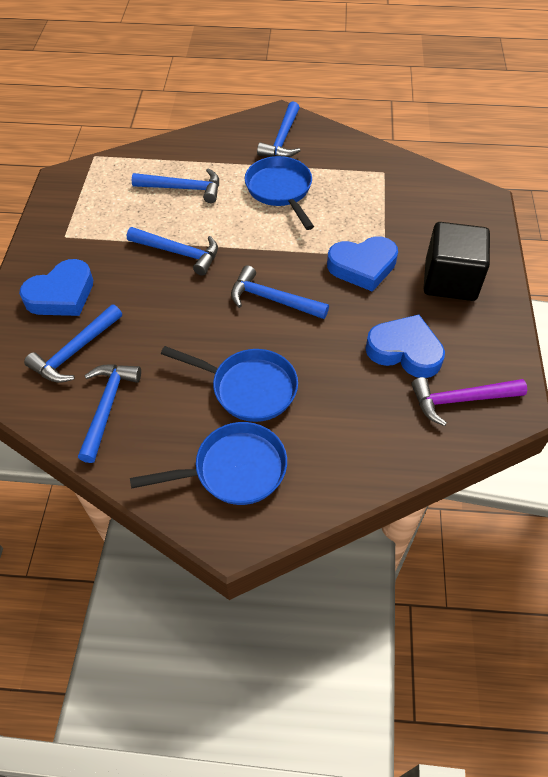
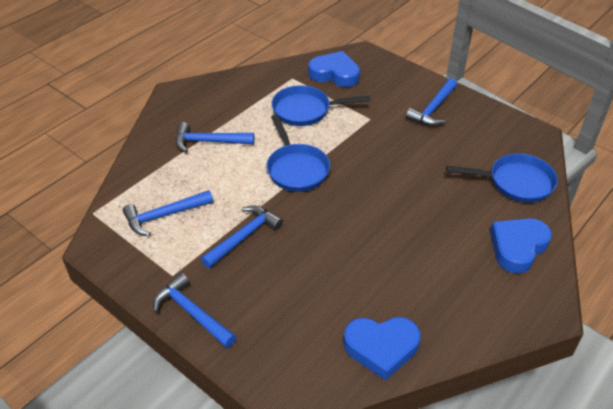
black cube: 1 -> 0
blue hammer: 6 -> 5
purple hammer: 1 -> 0

